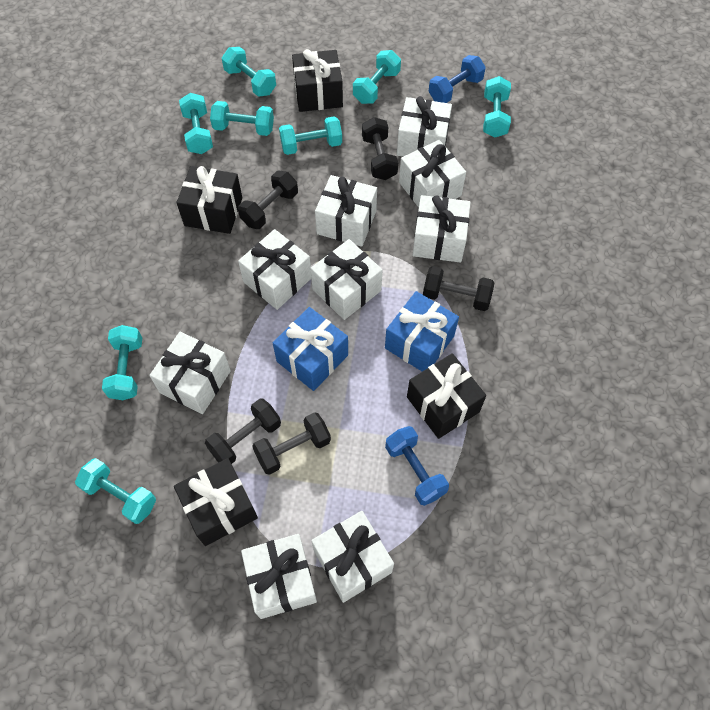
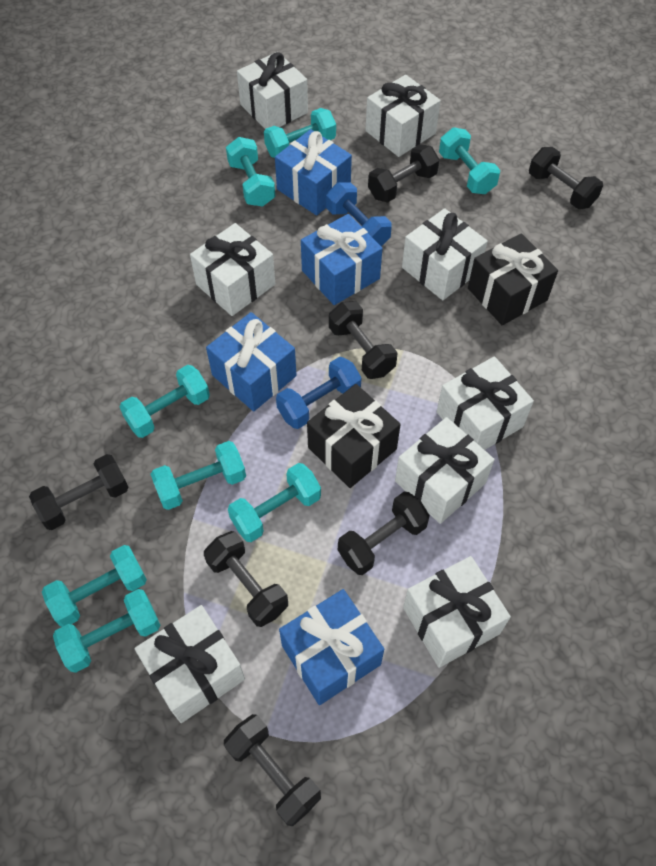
black dumbbell: 5 -> 7
black gift: 4 -> 2
blue gift: 2 -> 4
white gift: 9 -> 8

